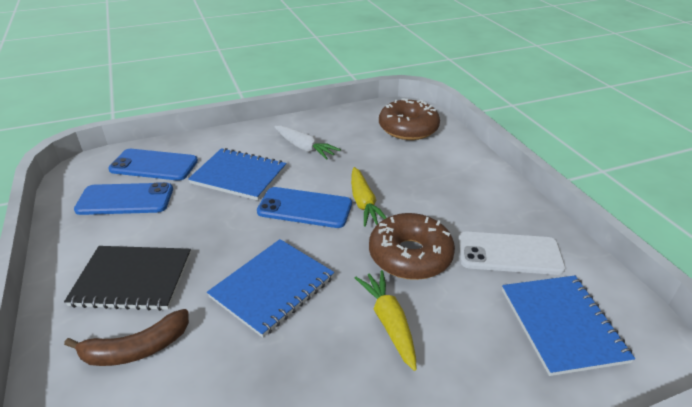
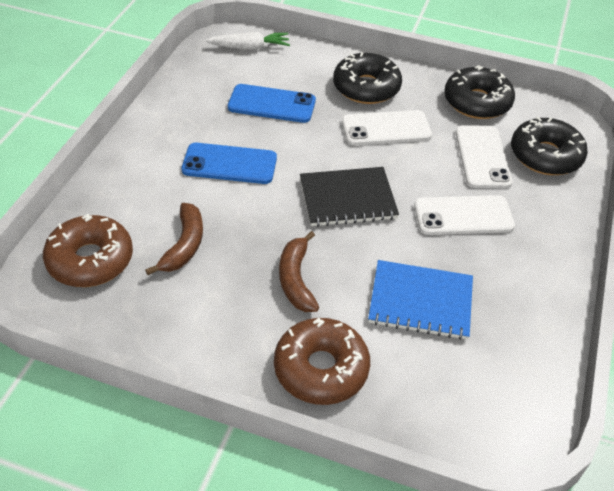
black donut: 0 -> 3
blue notebook: 3 -> 1
blue phone: 3 -> 2
brown banana: 1 -> 2
white phone: 1 -> 3
yellow carrot: 2 -> 0

